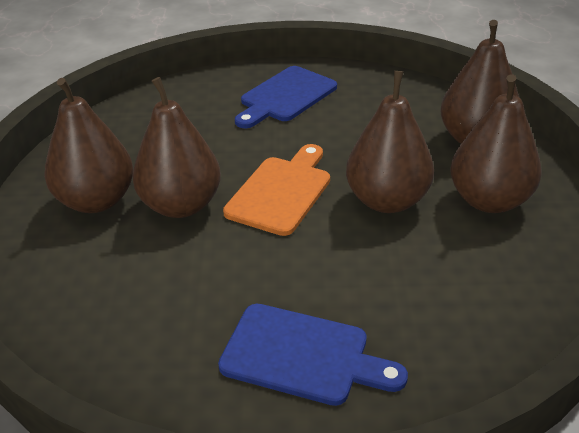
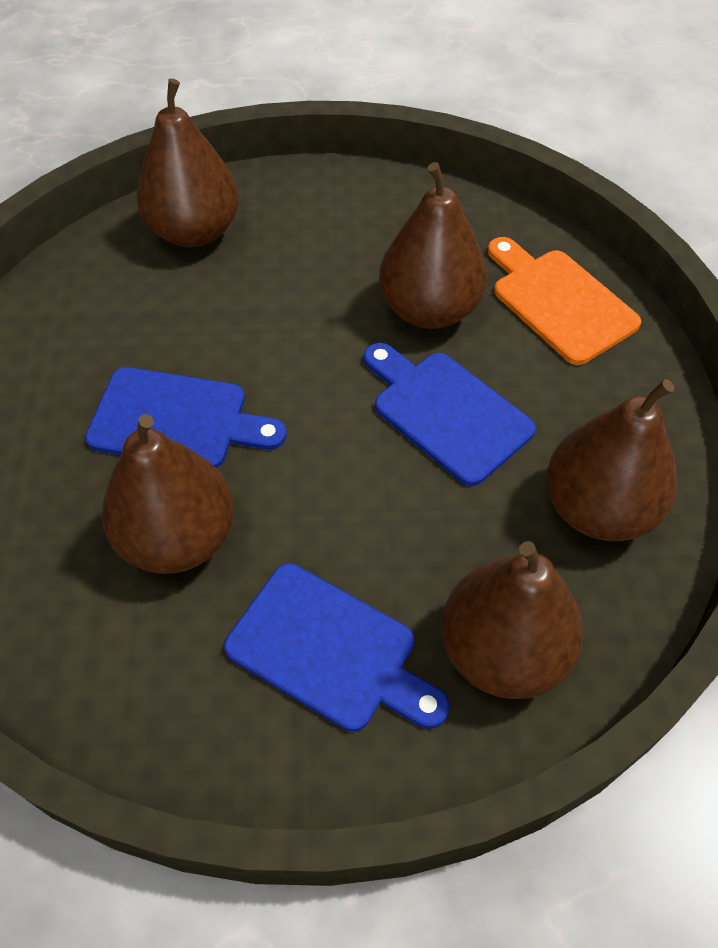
blue cutting board: 2 -> 3

